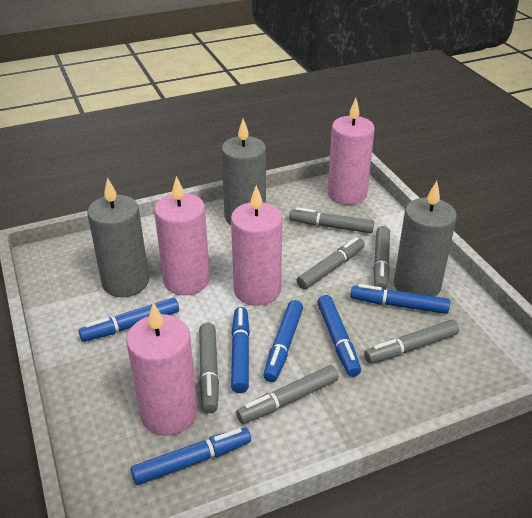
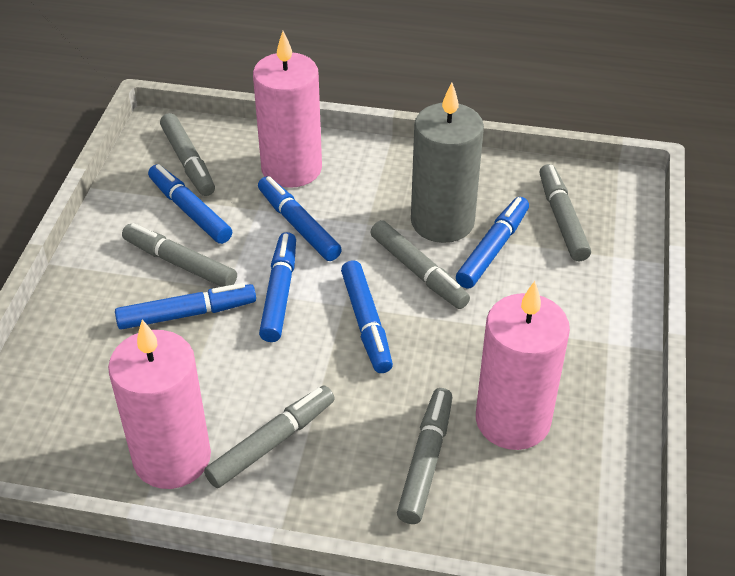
grey candle: 3 -> 1
pink candle: 4 -> 3

